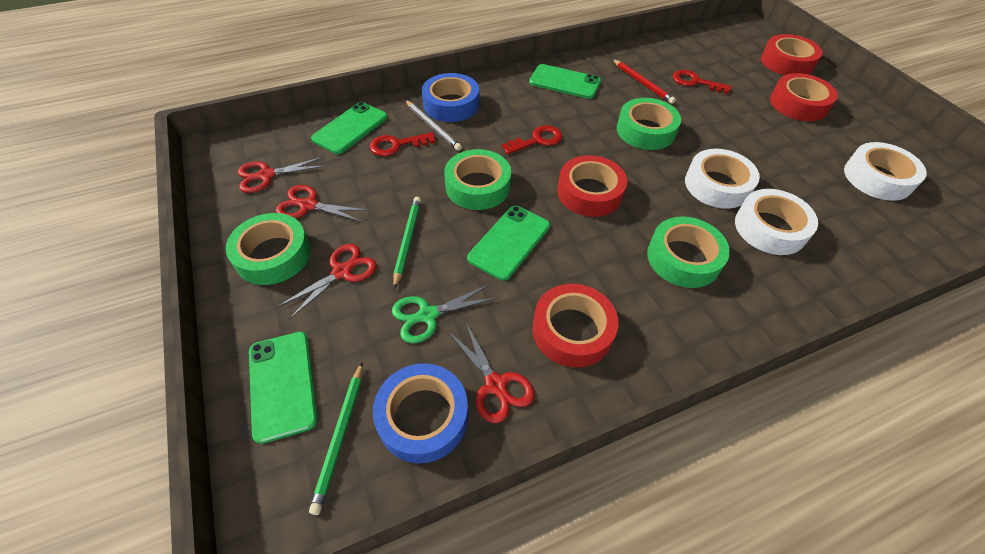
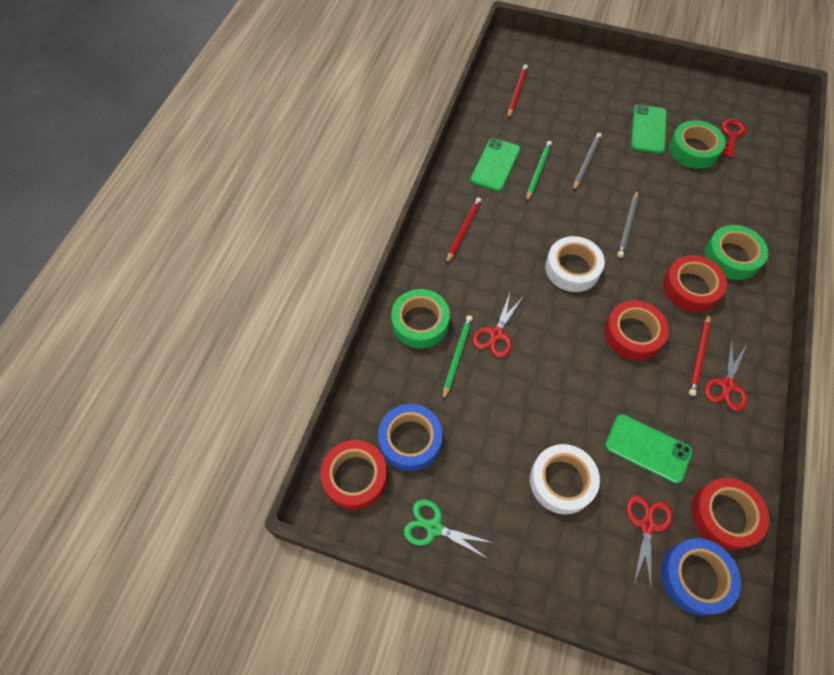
green phone: 4 -> 3
green tape: 4 -> 3
grey pencil: 1 -> 2
red key: 3 -> 1
red pencil: 1 -> 3
red scissors: 4 -> 3
white tape: 3 -> 2

